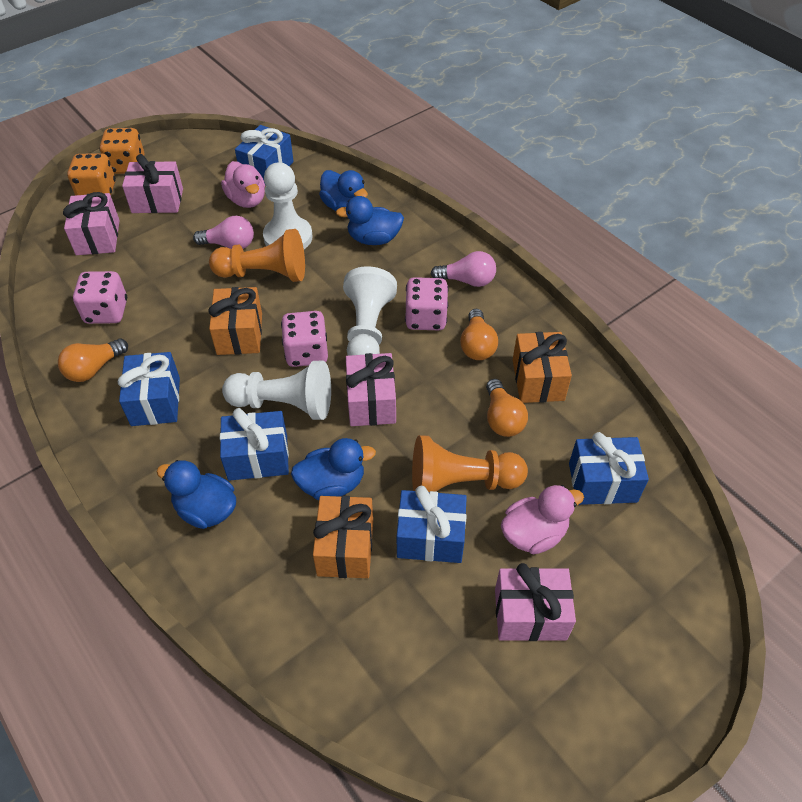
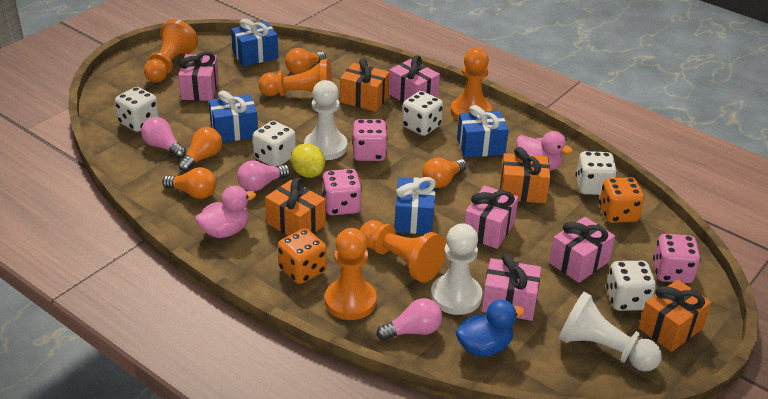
blue duck: 4 -> 1
blue gift: 5 -> 4
orange gift: 3 -> 4
orange light bulb: 3 -> 4
orange pawn: 2 -> 5
pink gift: 4 -> 5
pink light bulb: 2 -> 3
white dice: 0 -> 5
yellow lemon: 0 -> 1

